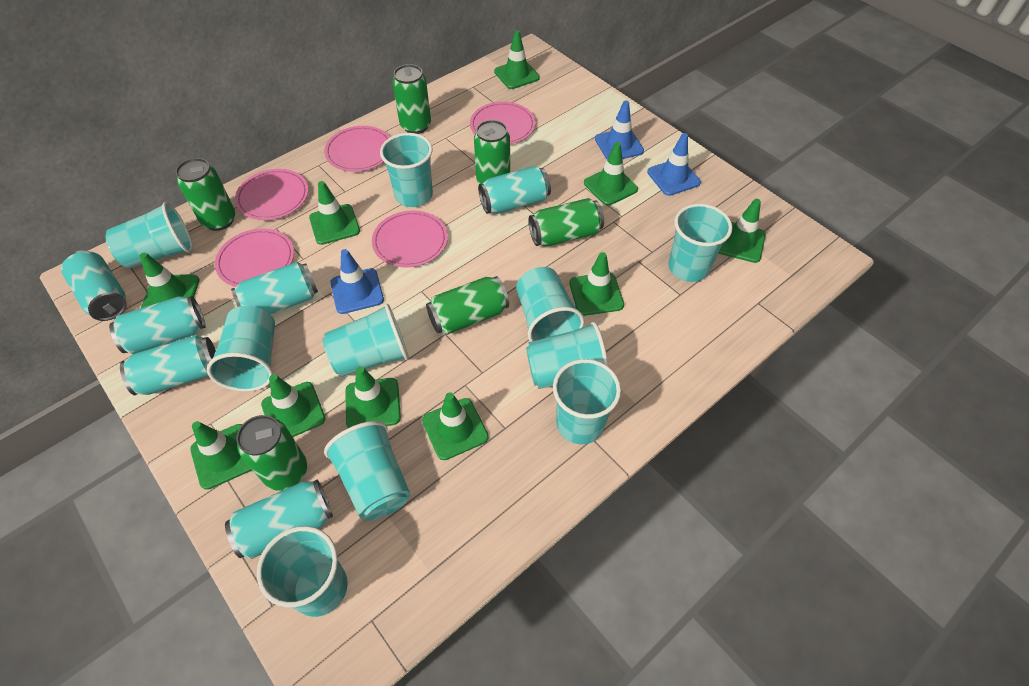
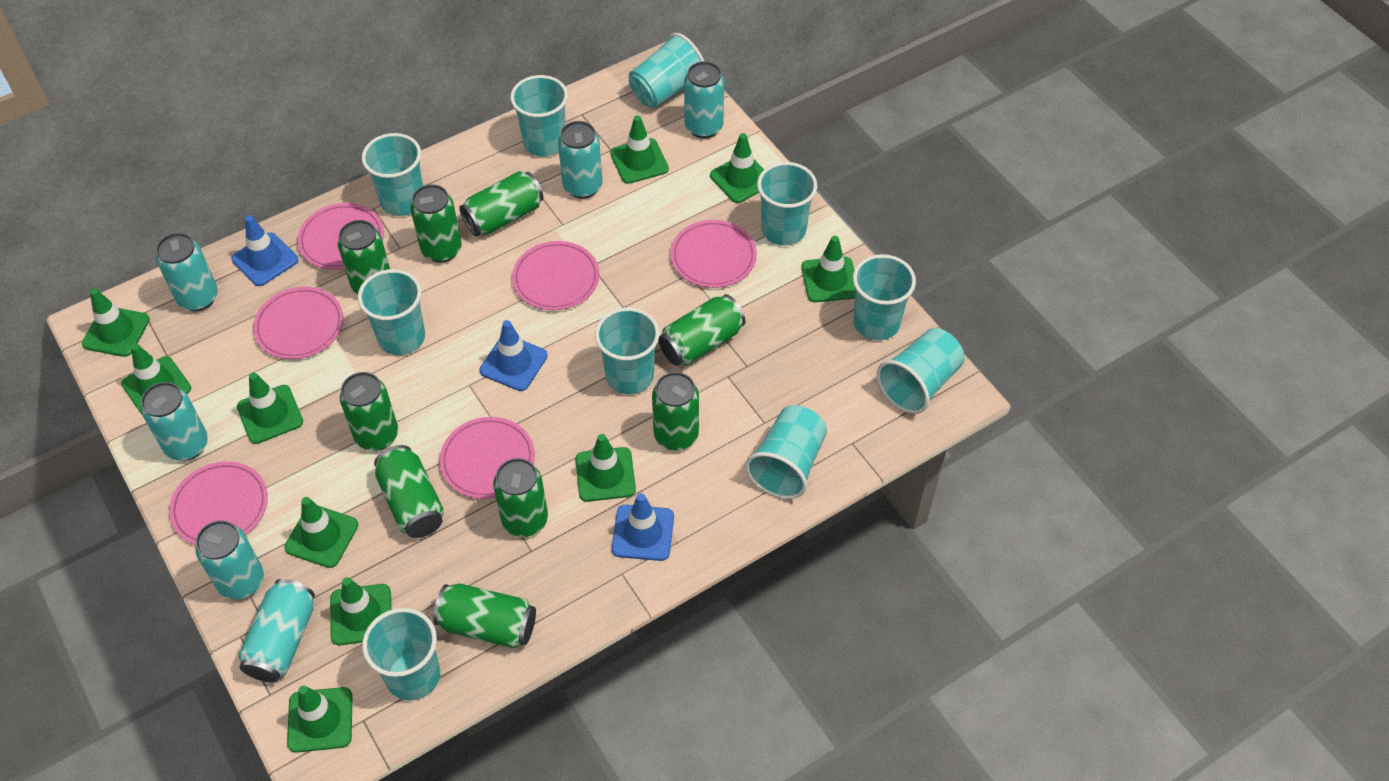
green can: 6 -> 9
pink plate: 5 -> 6

